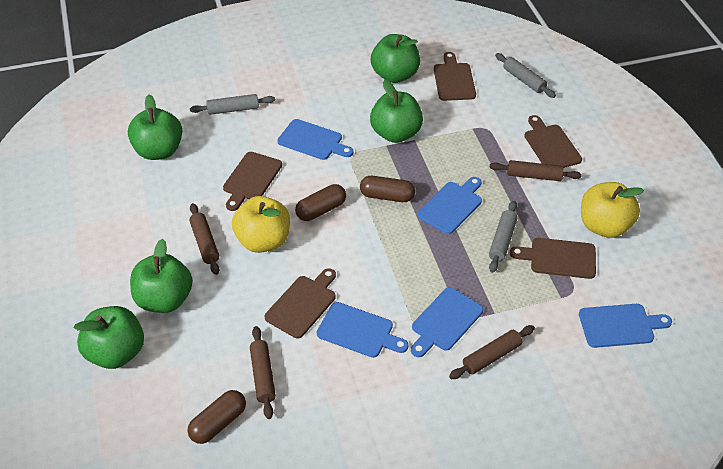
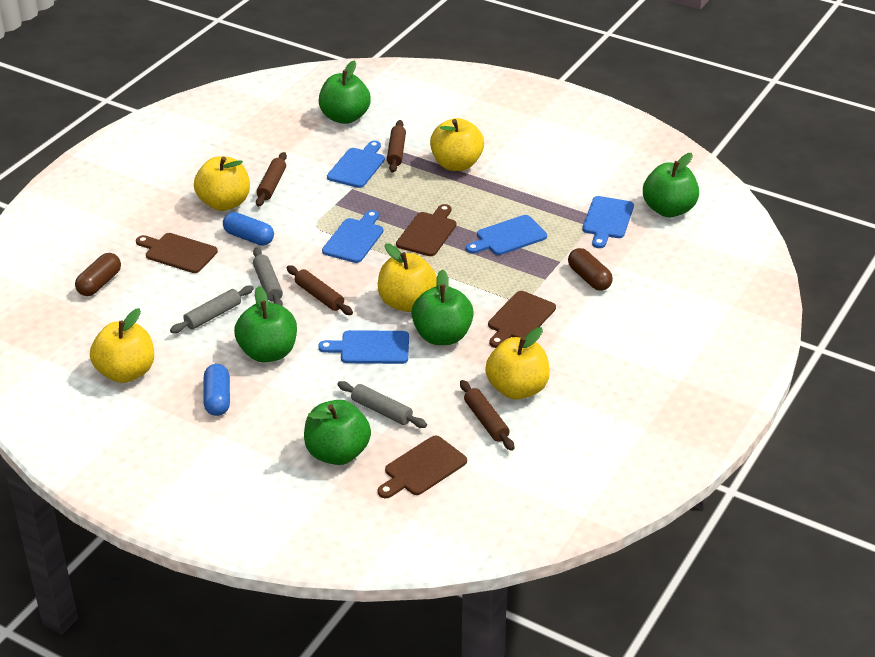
blue capsule: 0 -> 2
brown capsule: 3 -> 2
brown cutting board: 5 -> 4
yellow apple: 2 -> 5

